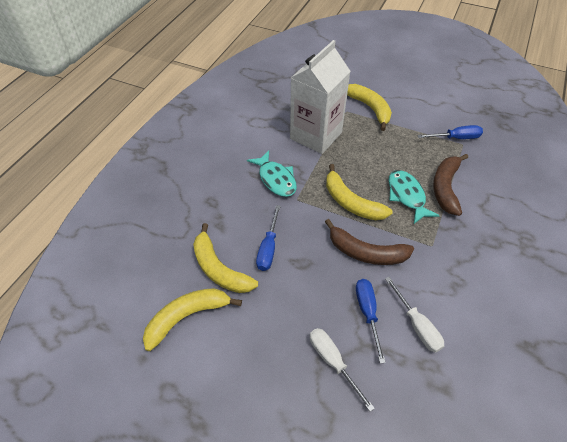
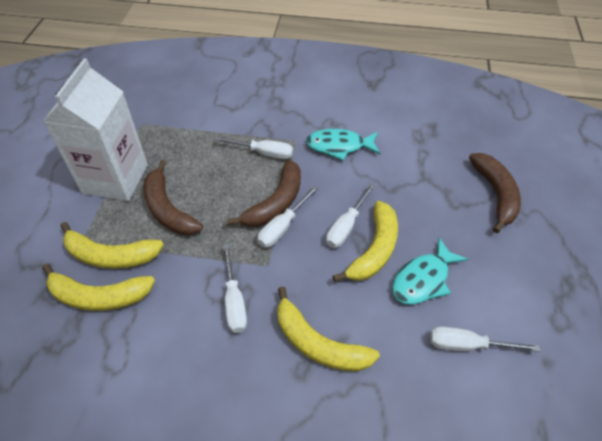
blue screwdriver: 3 -> 0
brown banana: 2 -> 3
white screwdriver: 2 -> 5

